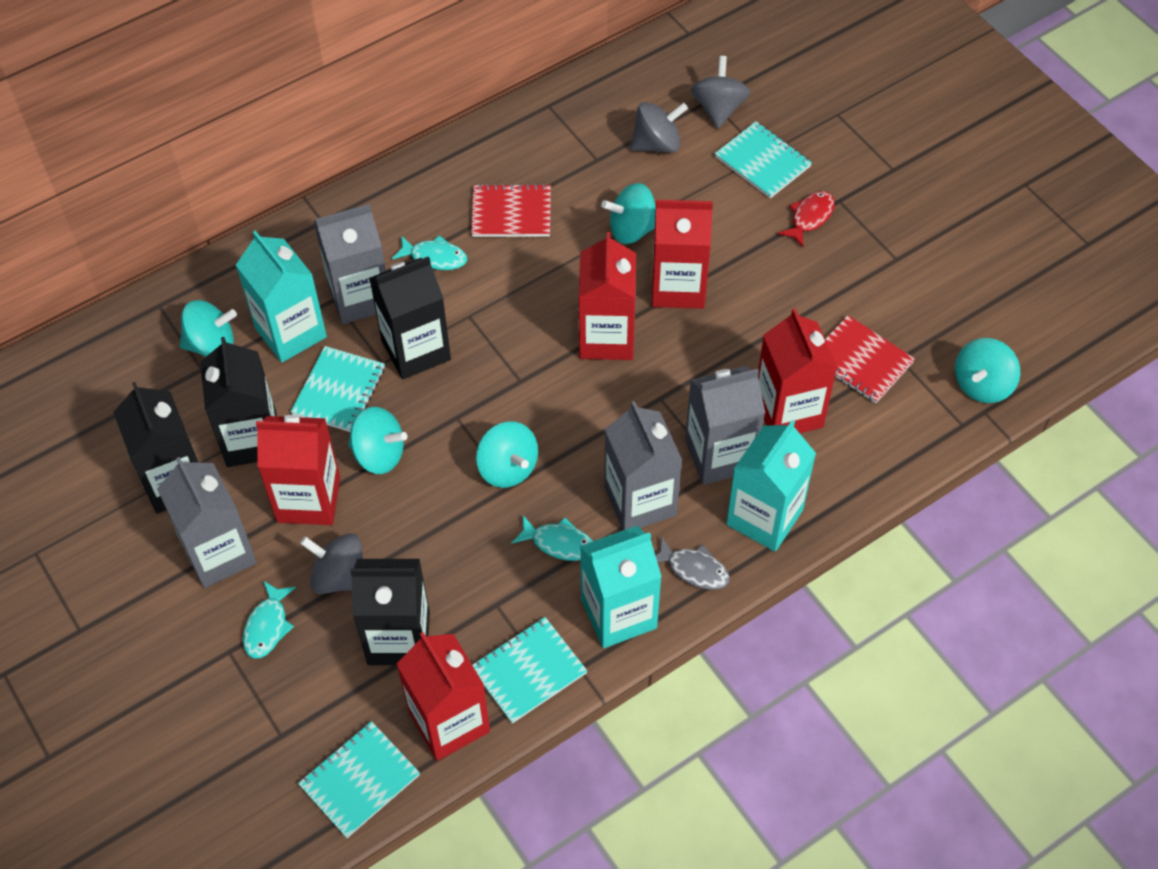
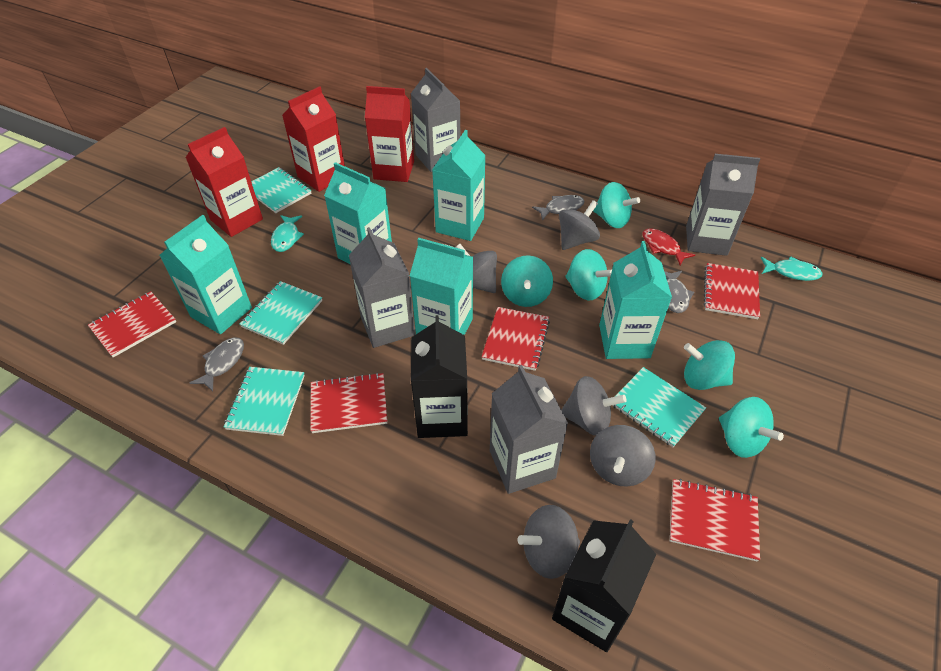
black carton: 4 -> 2
grey fish: 1 -> 3
grey spinning top: 3 -> 5
red carton: 5 -> 3
red notebook: 2 -> 5
turquoise carton: 3 -> 5
turquoise fish: 3 -> 2

